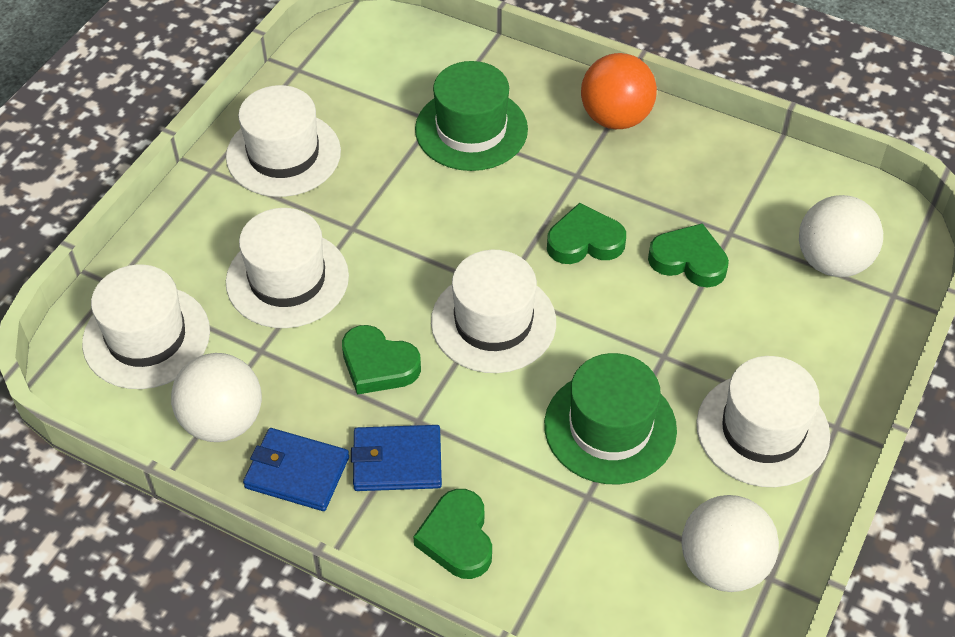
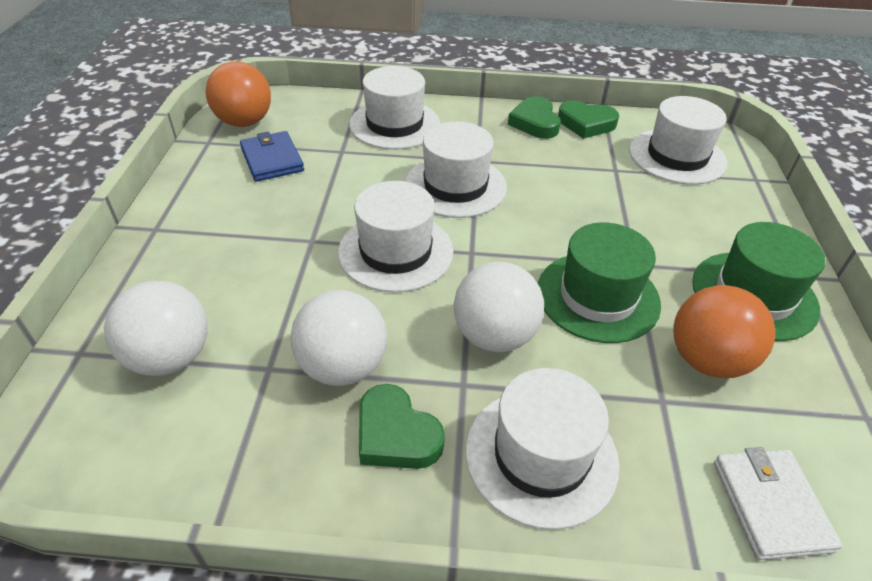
blue wallet: 2 -> 1
green heart: 4 -> 3
orange ball: 1 -> 2
white wallet: 0 -> 1

